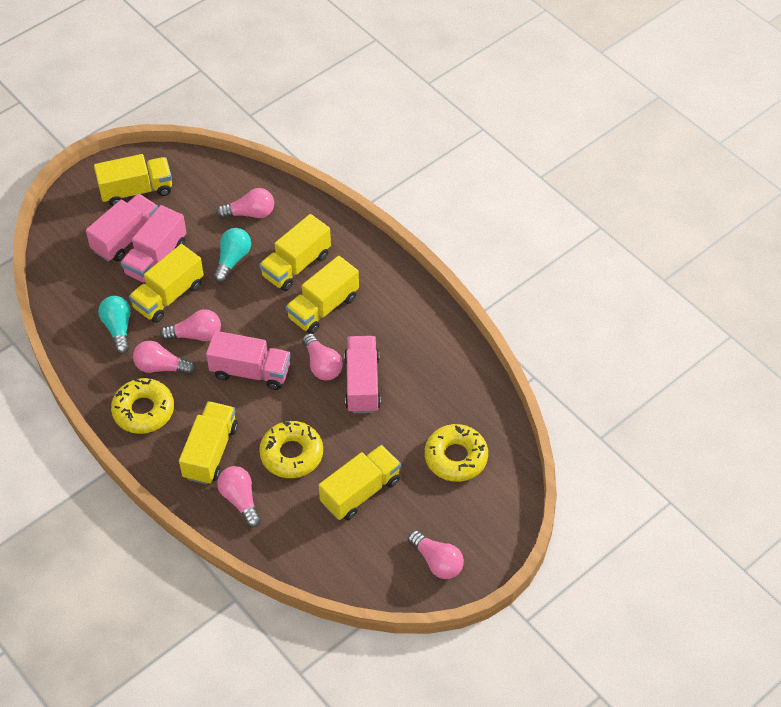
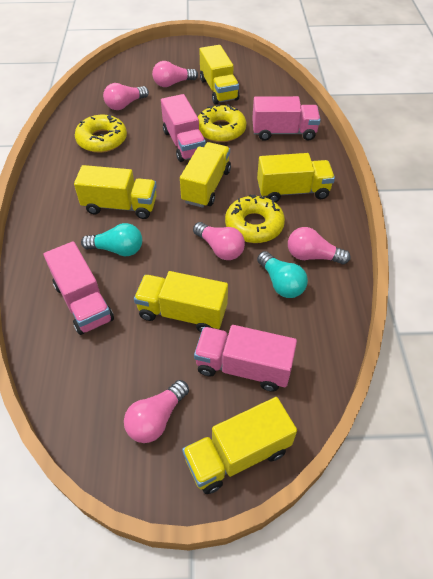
pink light bulb: 6 -> 5

